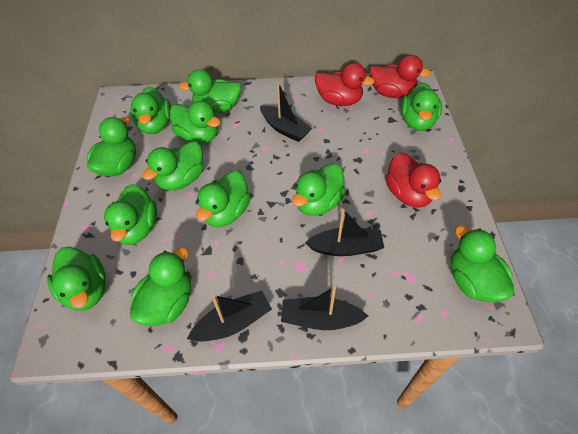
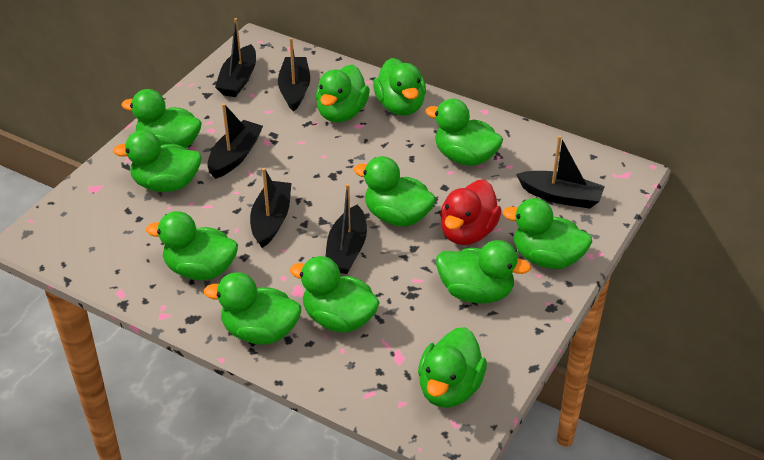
black boat: 4 -> 6
red duck: 3 -> 1

